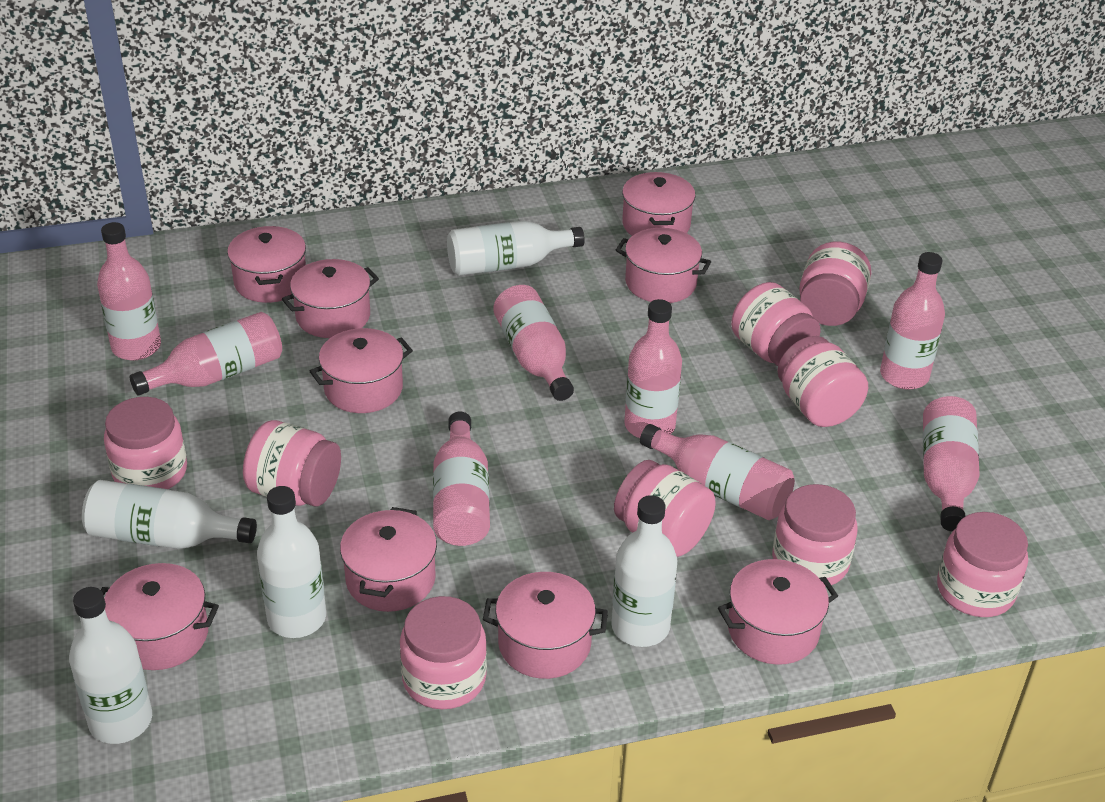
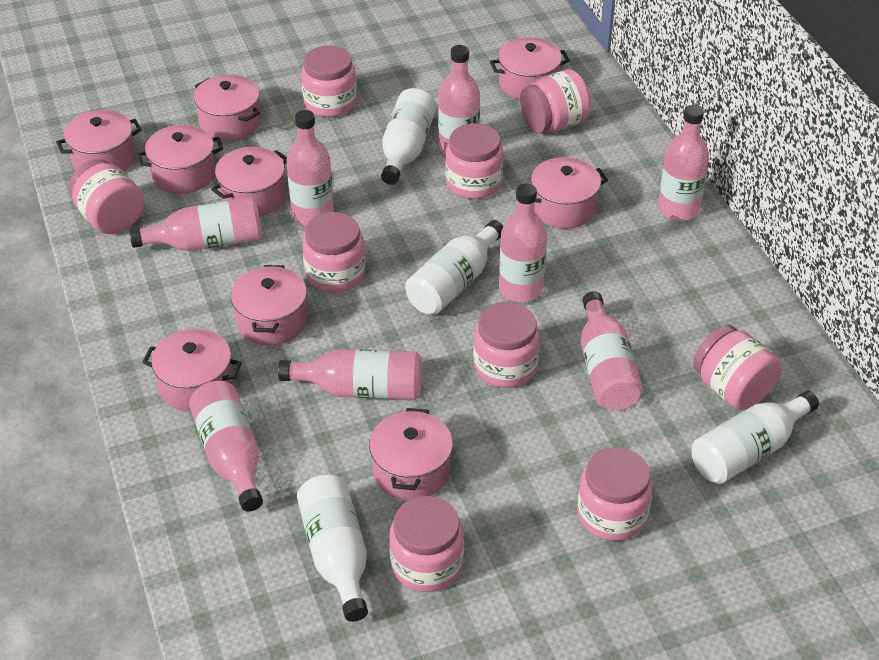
white bottle: 5 -> 4

